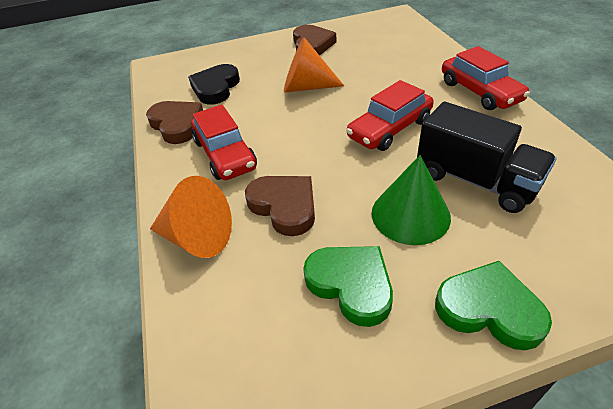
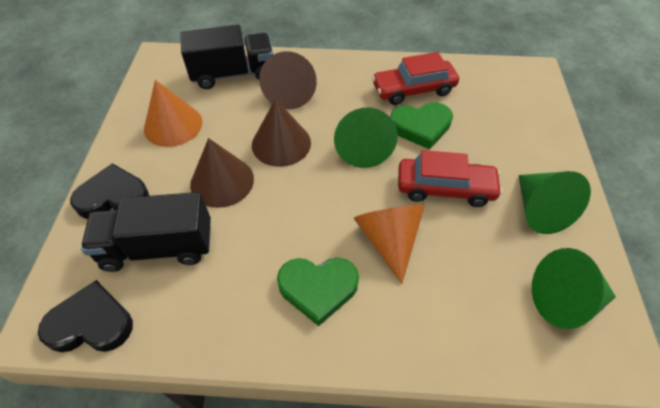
black heart: 1 -> 2
black truck: 1 -> 2
brown cone: 0 -> 3
brown heart: 3 -> 0
green cone: 1 -> 3
red car: 3 -> 2

